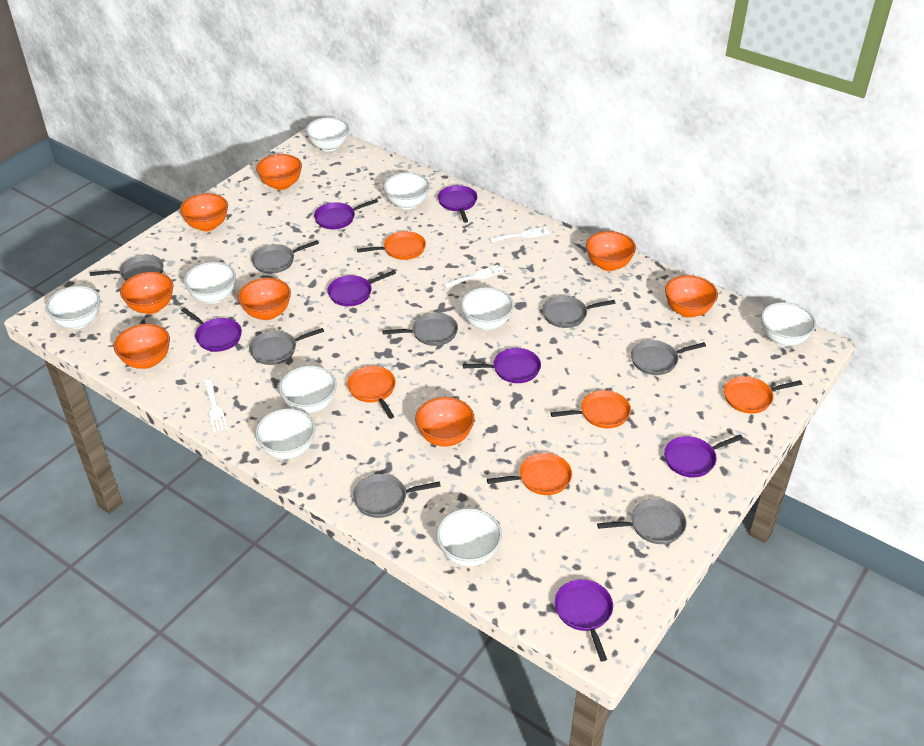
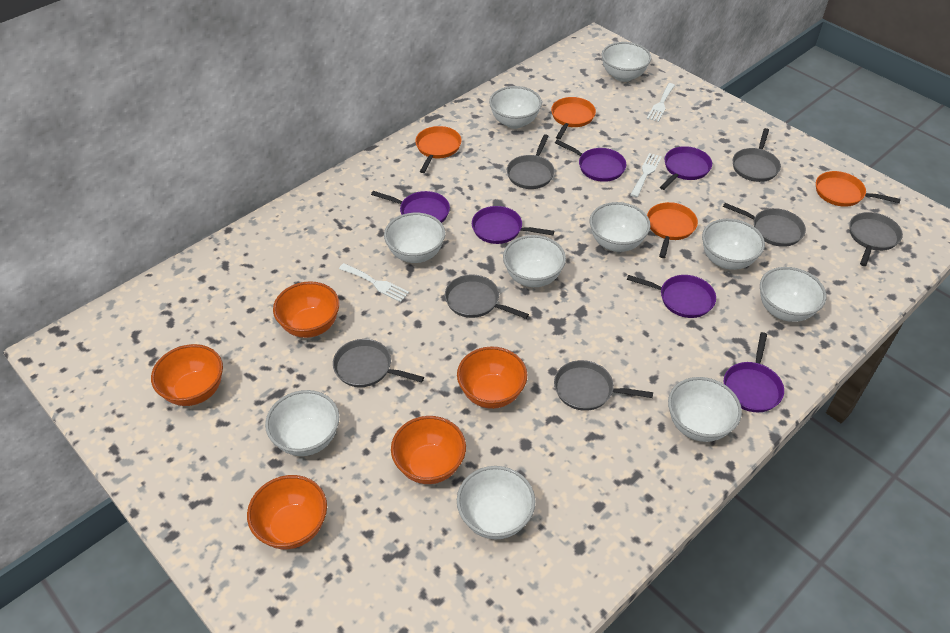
grey pan: 8 -> 7
orange bowl: 8 -> 5
orange pan: 5 -> 4
purple pan: 7 -> 6
white bowl: 9 -> 10

